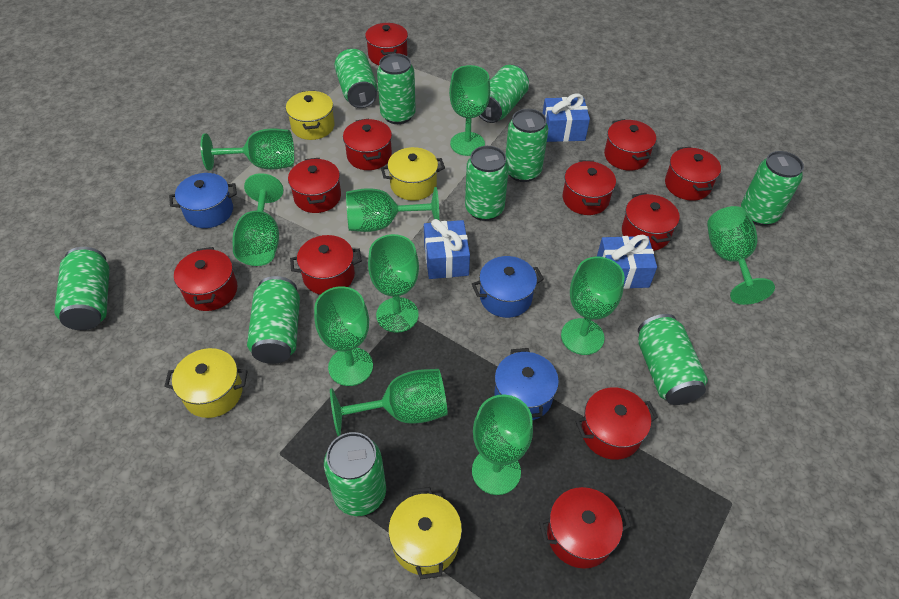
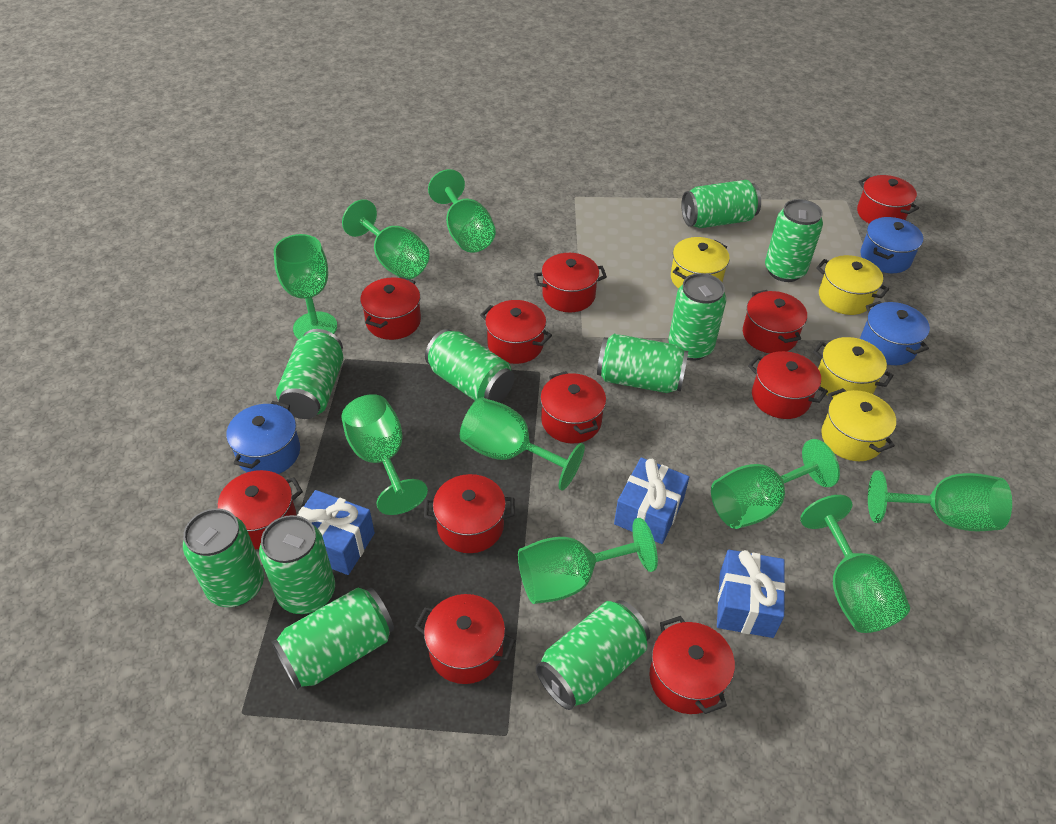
green goblet: 10 -> 9

